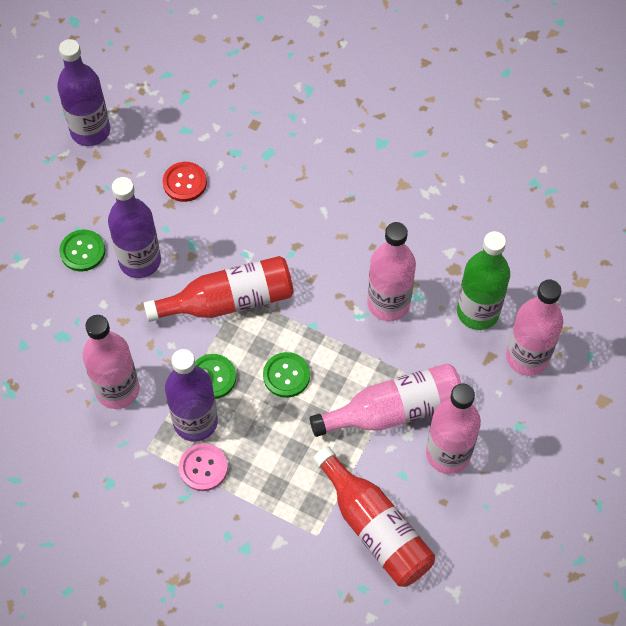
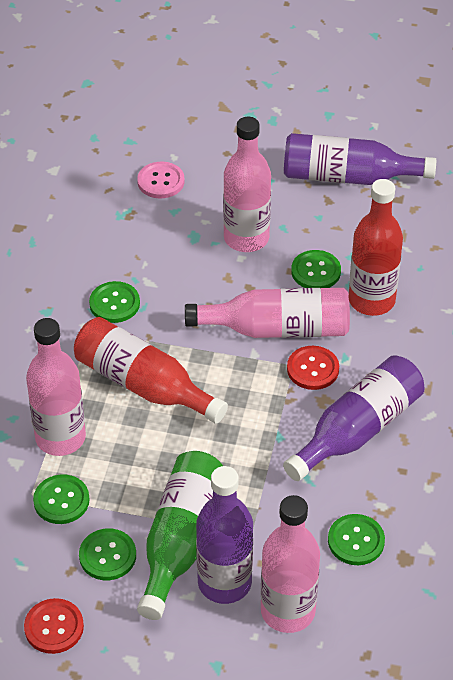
green button: 3 -> 5
pink bottle: 5 -> 4
red button: 1 -> 2

